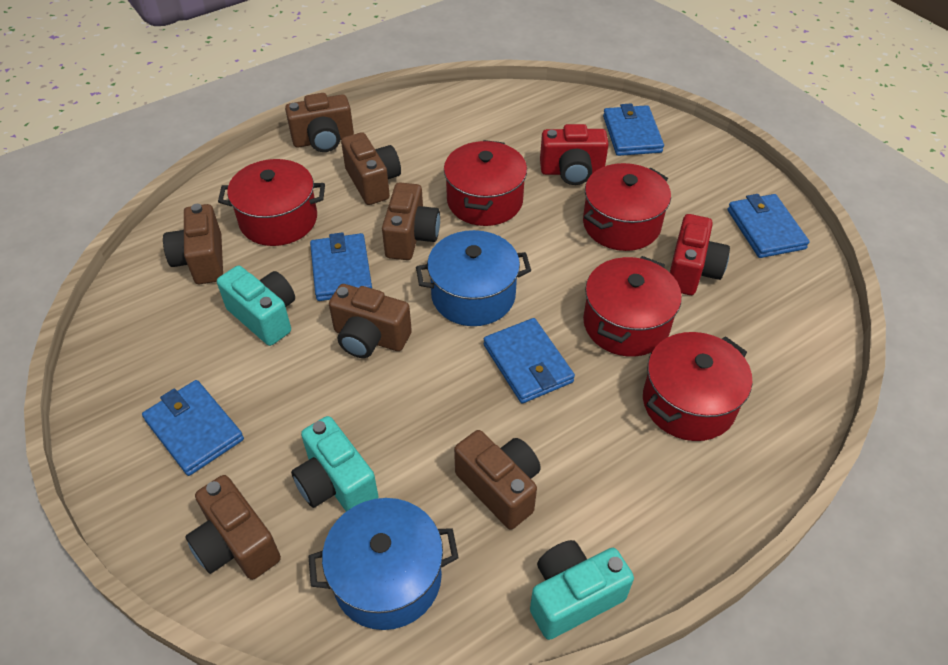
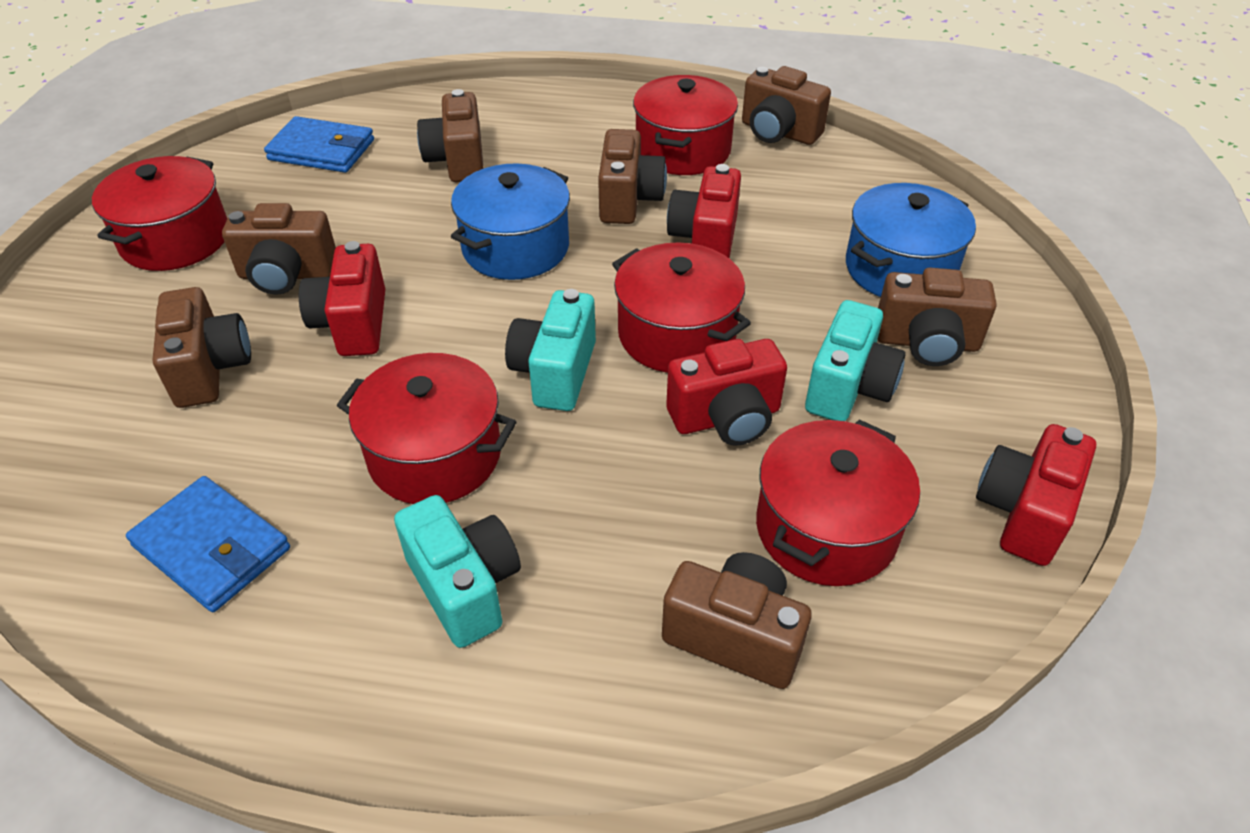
blue wallet: 5 -> 2
red camera: 2 -> 4

